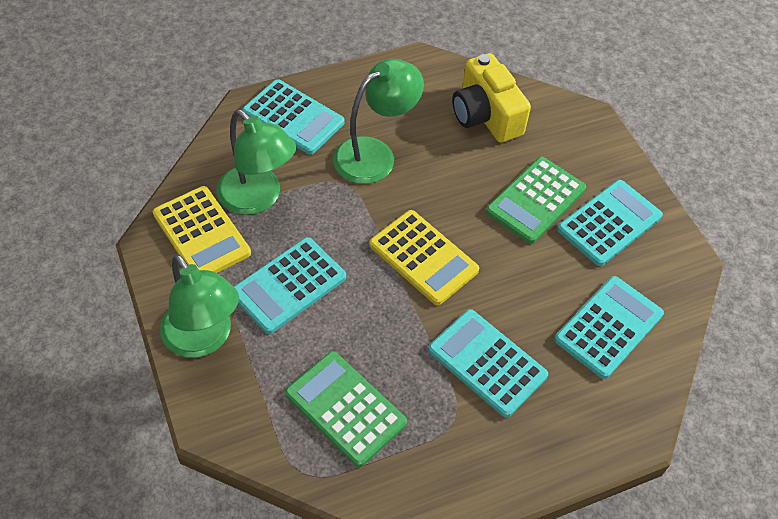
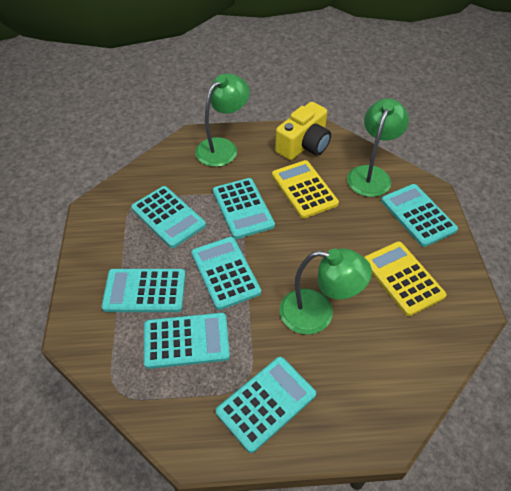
green calculator: 2 -> 0
turquoise calculator: 5 -> 7

